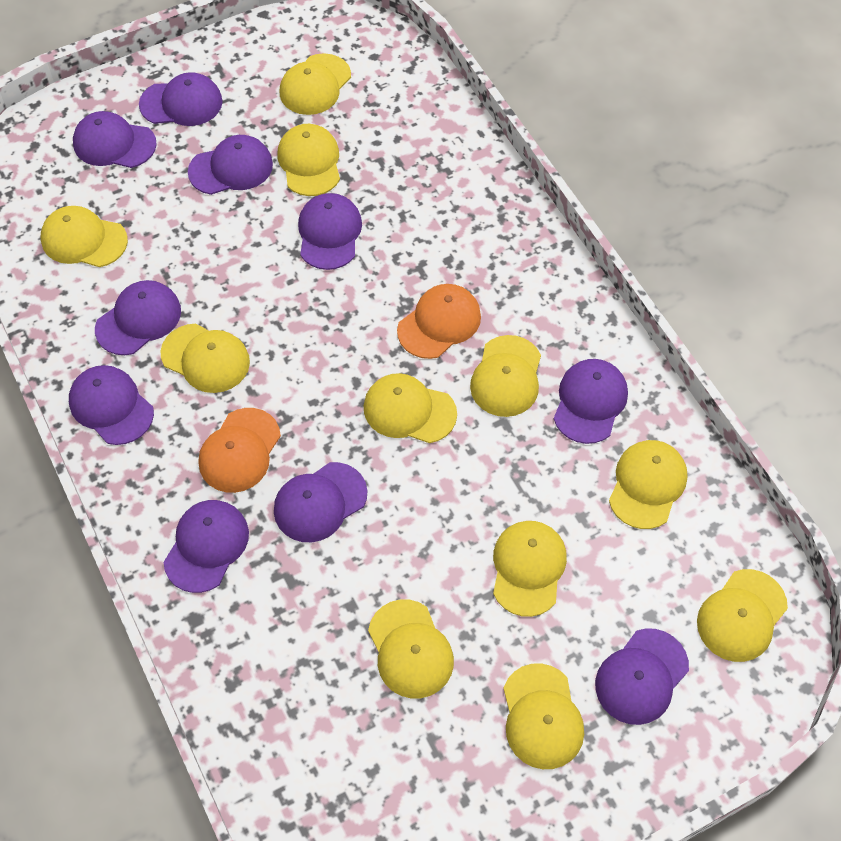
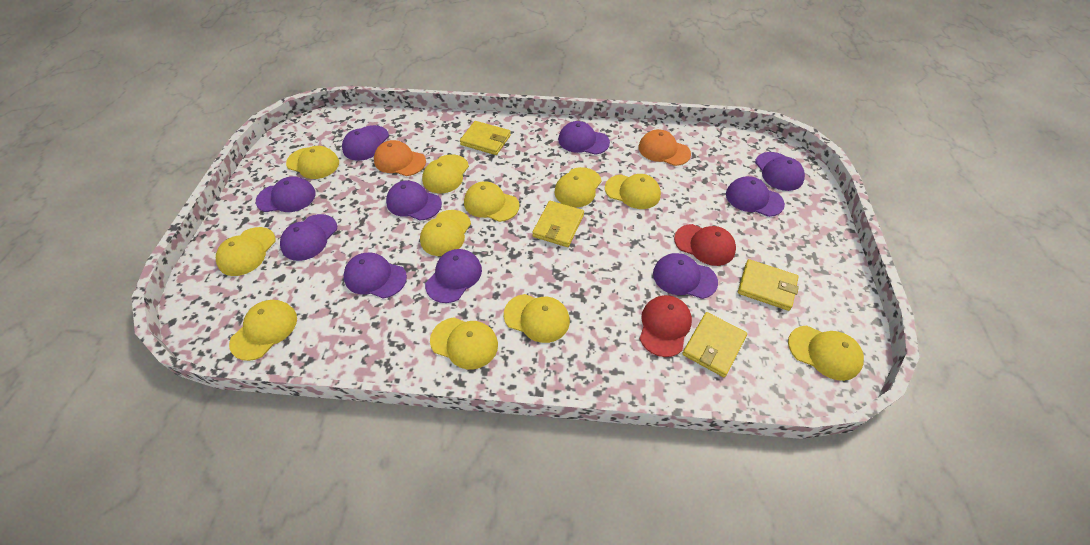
red cap: 0 -> 2
yellow wallet: 0 -> 4

